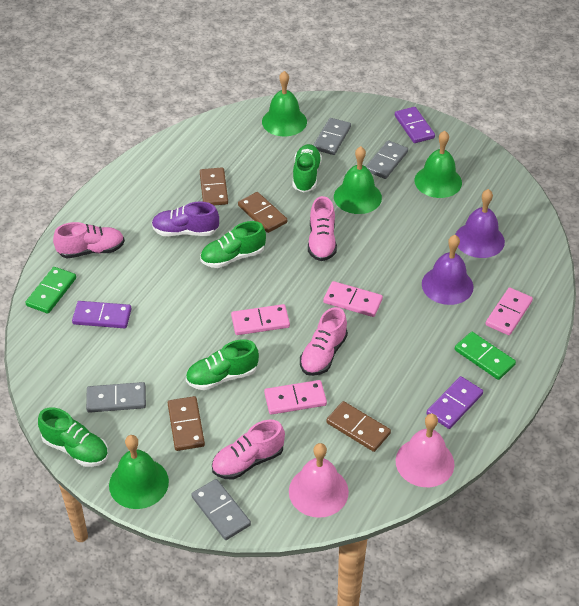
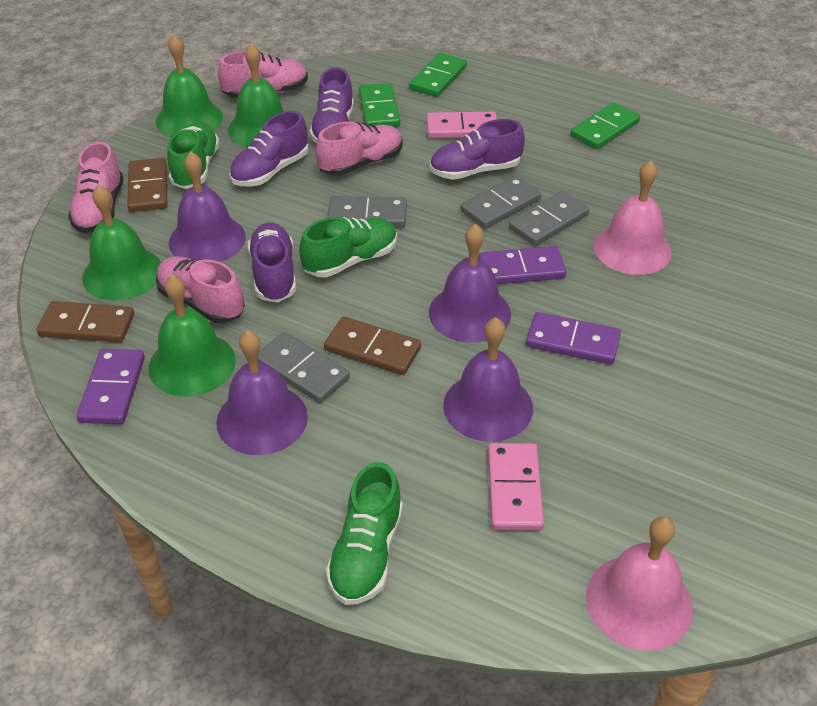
brown domino: 4 -> 3
green domino: 2 -> 3
green shoe: 4 -> 3
pink domino: 4 -> 2
purple bell: 2 -> 4
purple shoe: 1 -> 4

